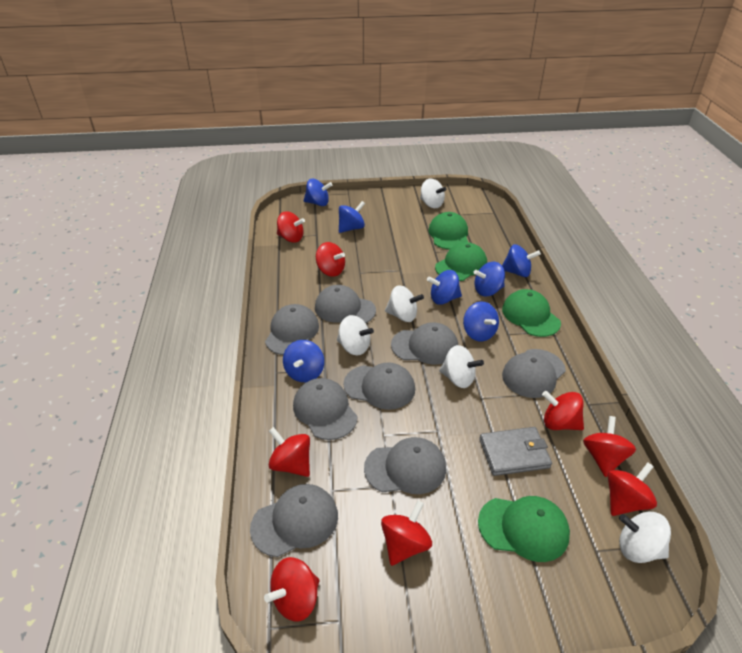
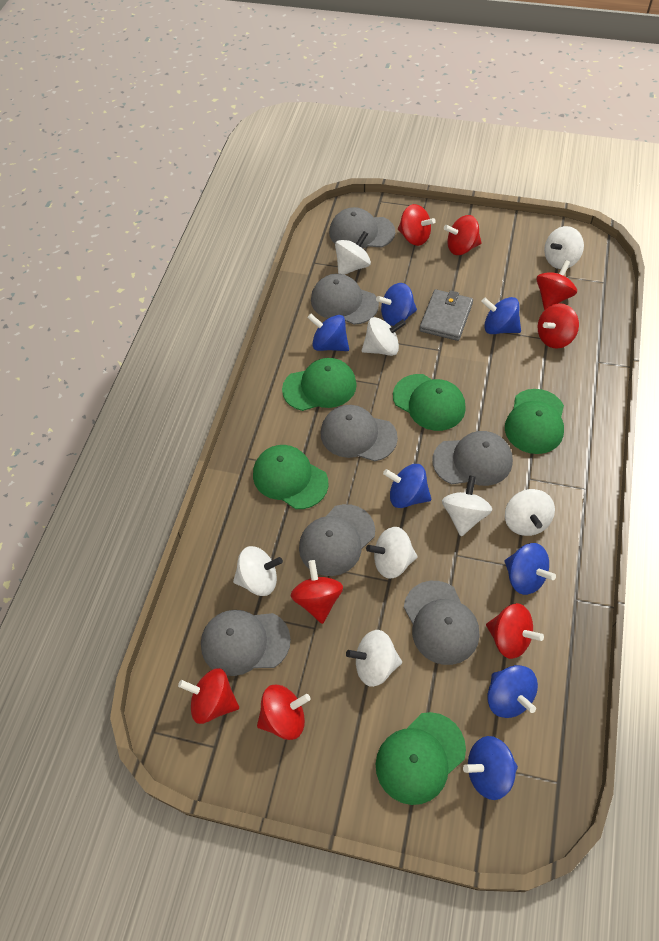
green cap: 4 -> 5
grey cap: 8 -> 7
white spinning top: 5 -> 8

